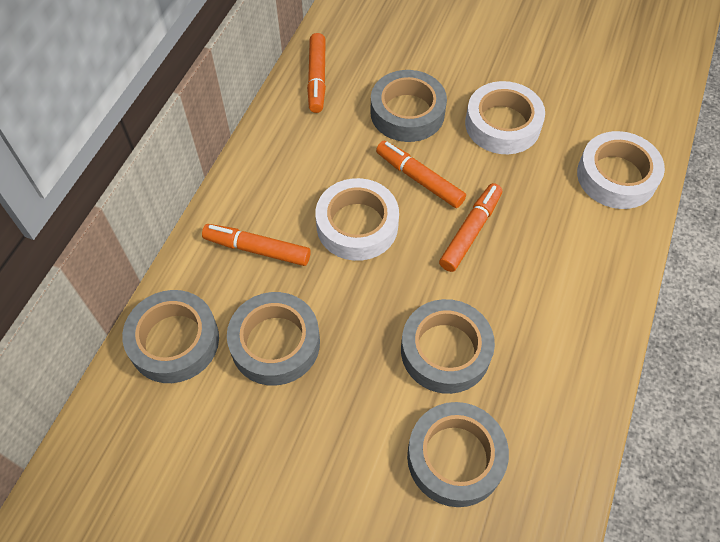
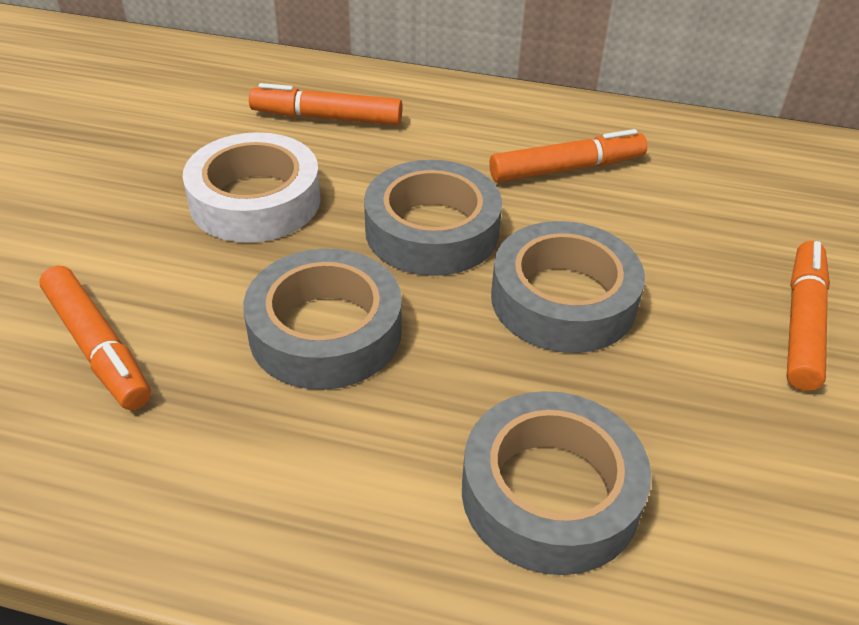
grey tape: 5 -> 4
white tape: 3 -> 1

